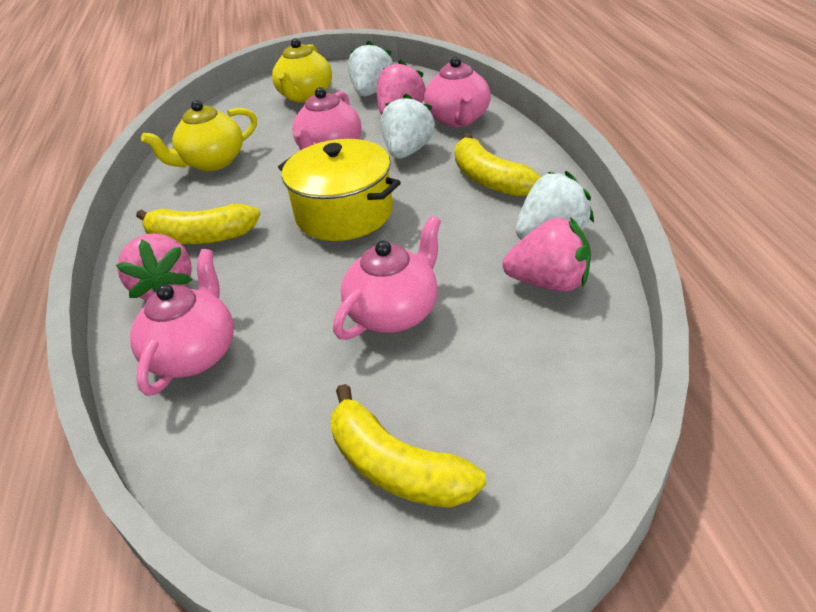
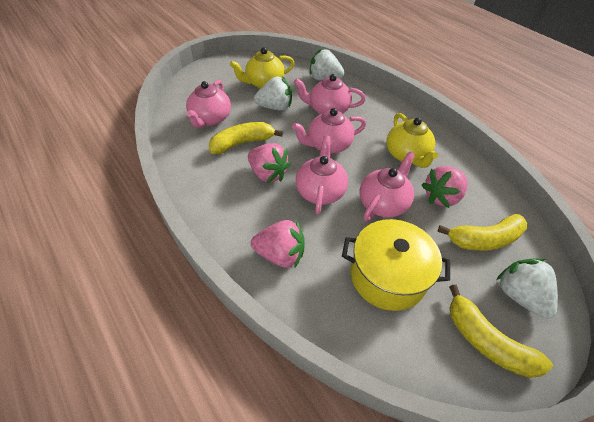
pink teapot: 4 -> 5

